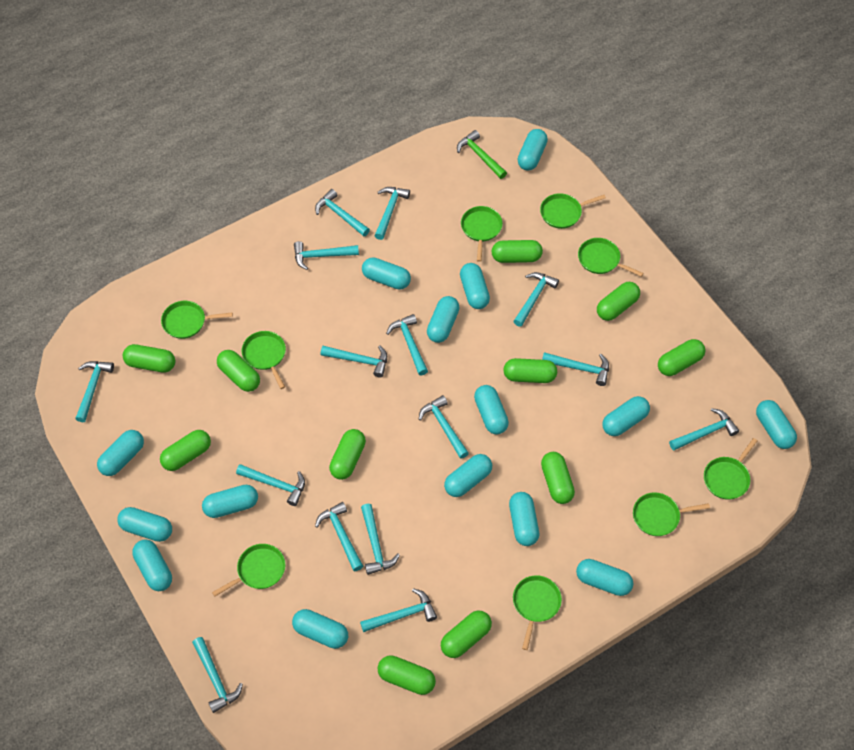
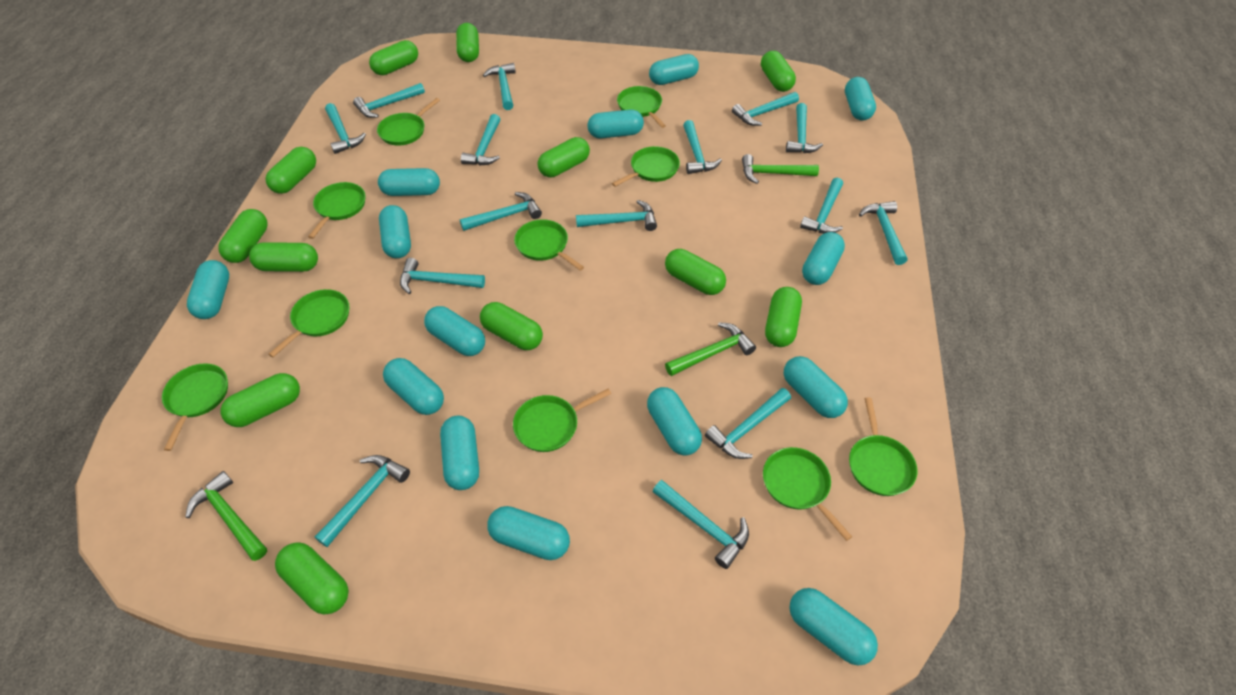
green capsule: 11 -> 12
green hammer: 1 -> 3
green pan: 9 -> 10
turquoise capsule: 15 -> 14

